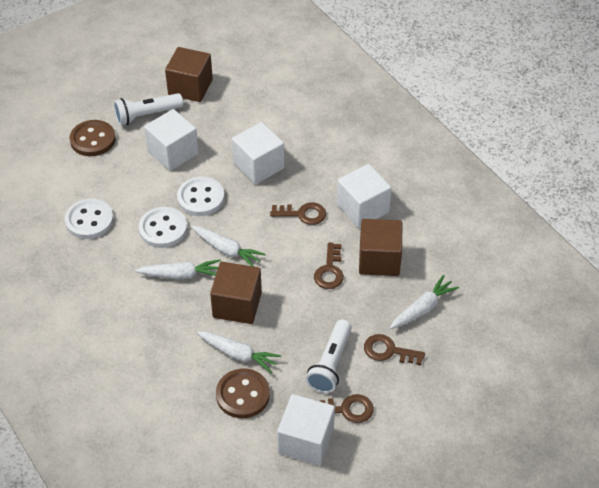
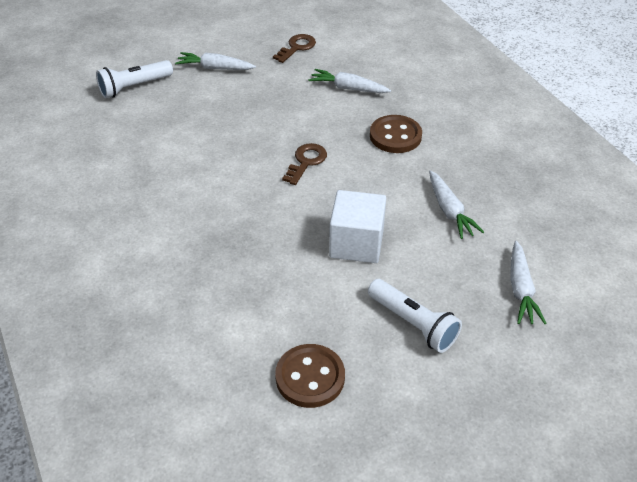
brown cube: 3 -> 0
brown key: 4 -> 2
white button: 3 -> 0
white cube: 4 -> 1

